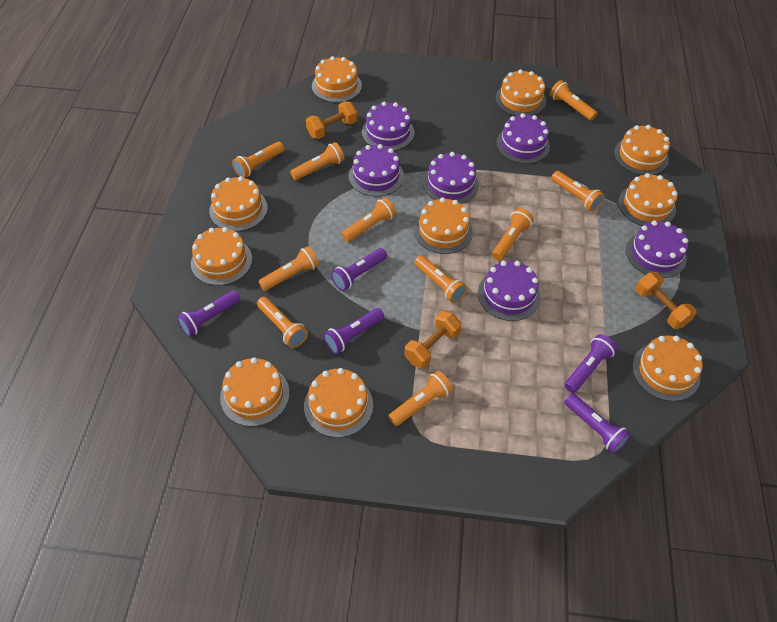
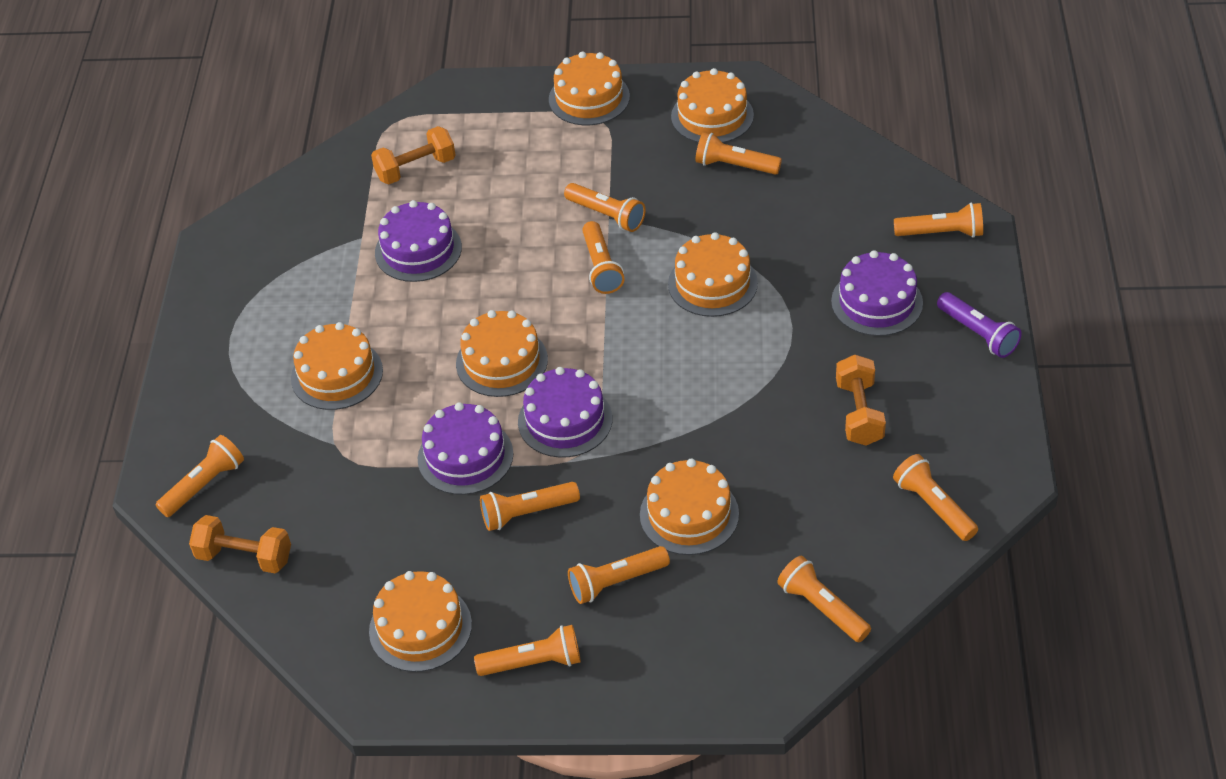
orange cake: 10 -> 7
purple cake: 6 -> 4
purple flashlight: 5 -> 1

